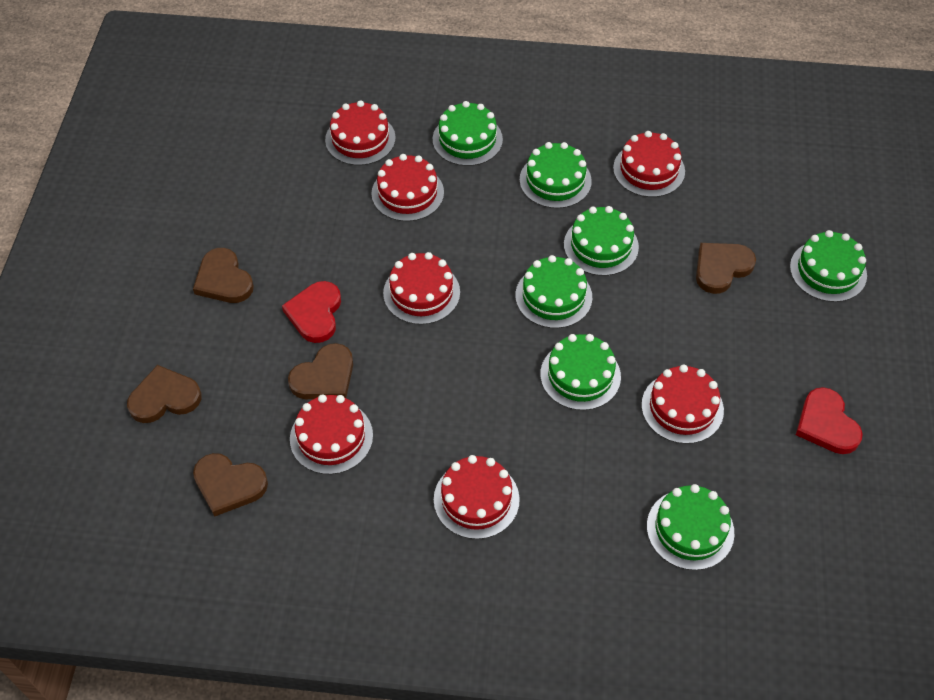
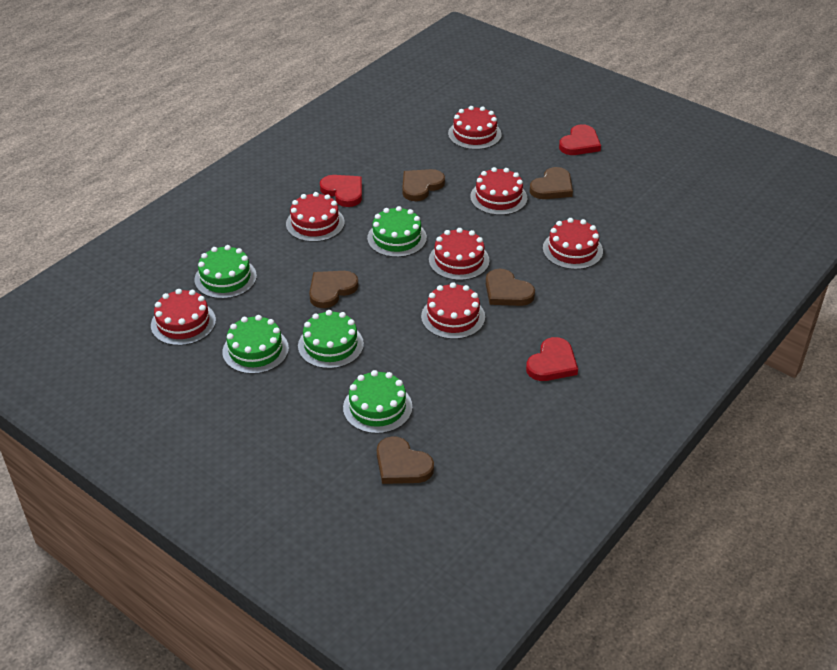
green cake: 7 -> 5
red heart: 2 -> 3

